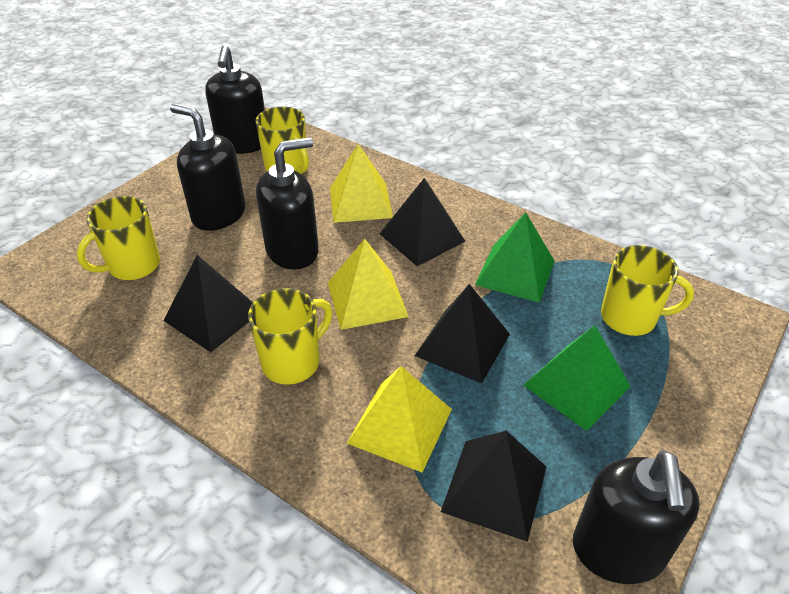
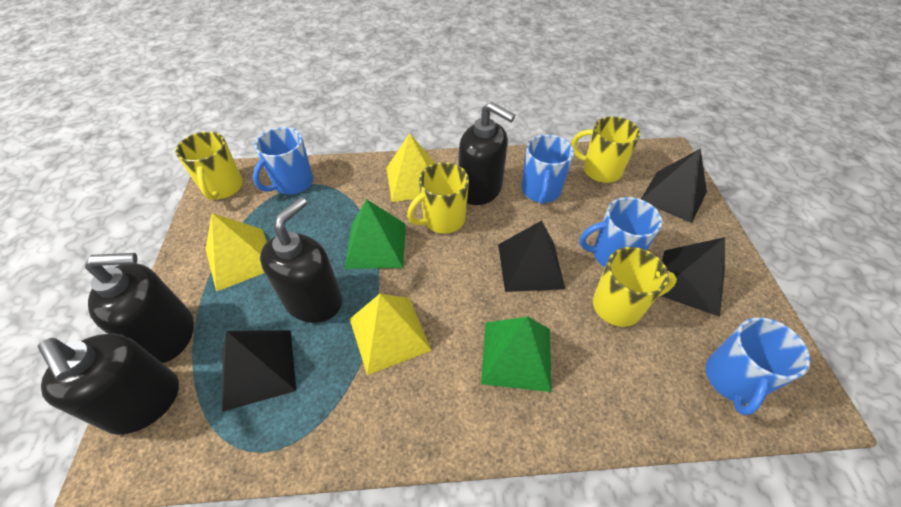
blue mug: 0 -> 4

